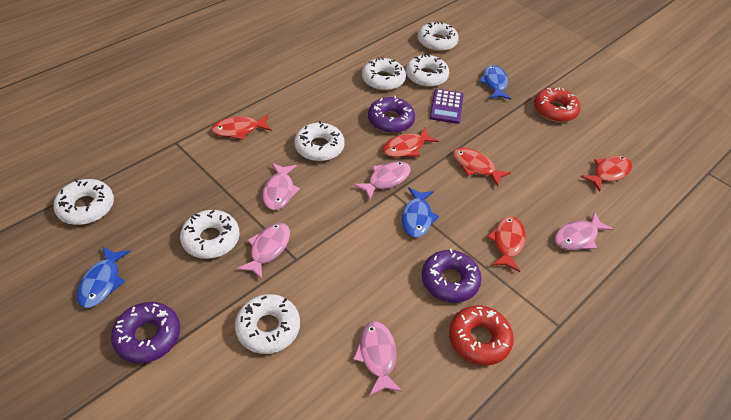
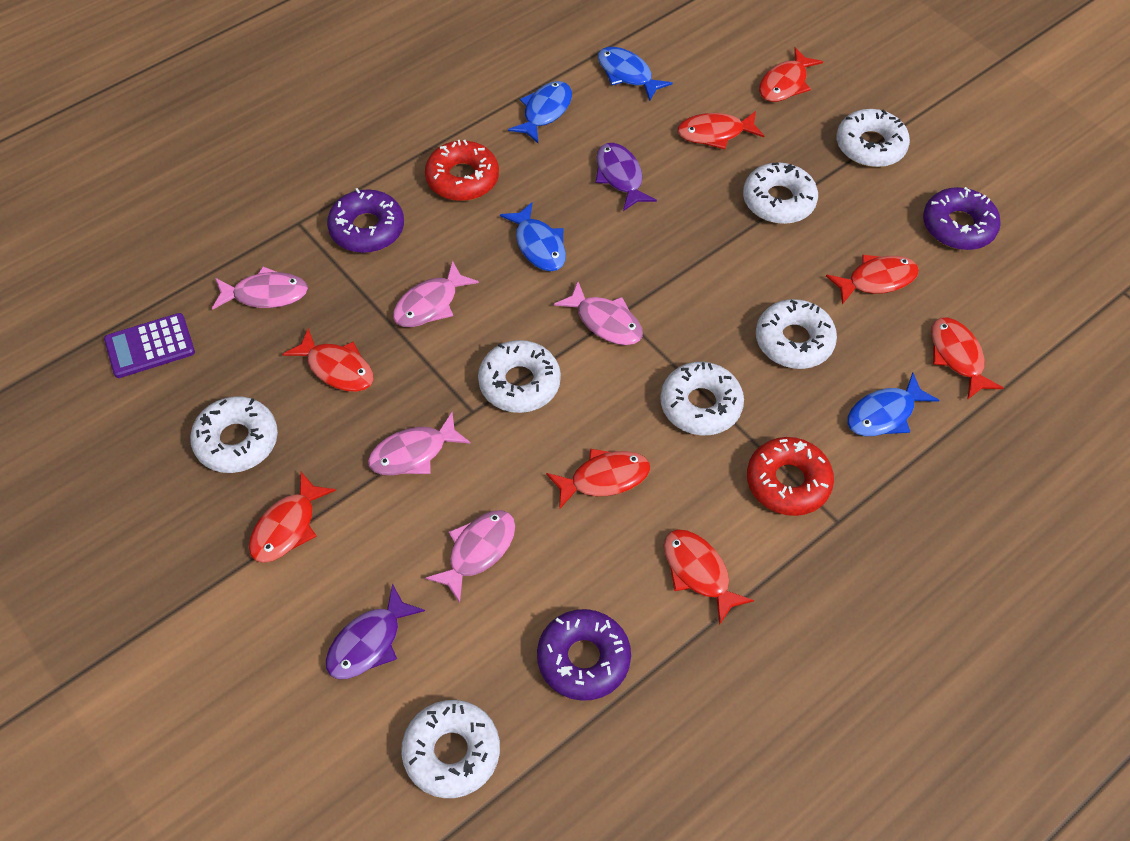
blue fish: 3 -> 4
purple fish: 0 -> 2
red fish: 5 -> 8

